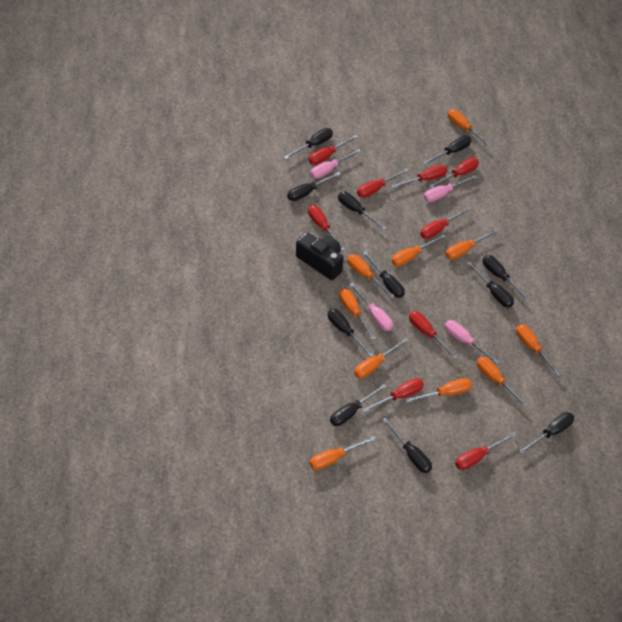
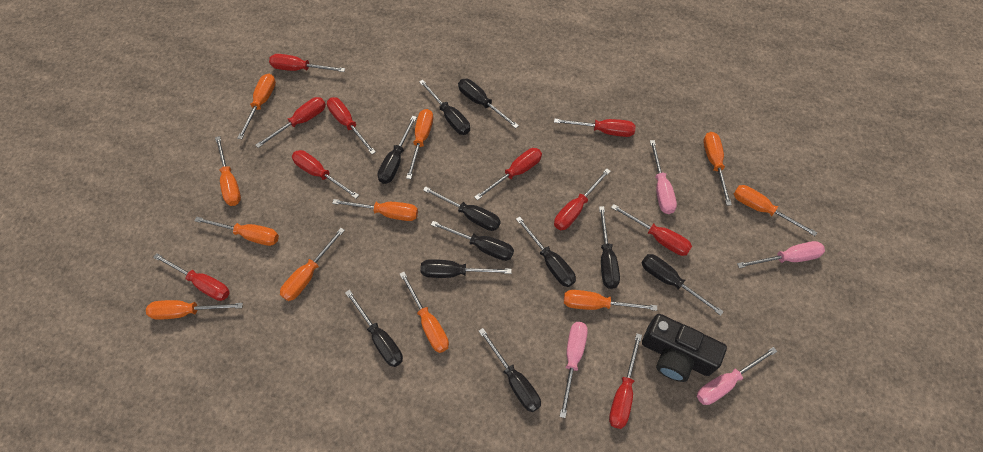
orange screwdriver: 10 -> 11
red screwdriver: 9 -> 10

